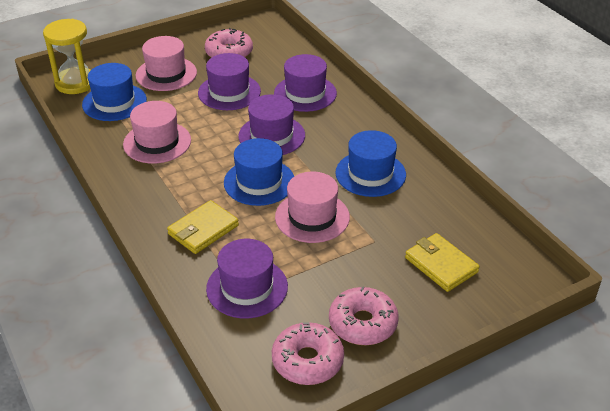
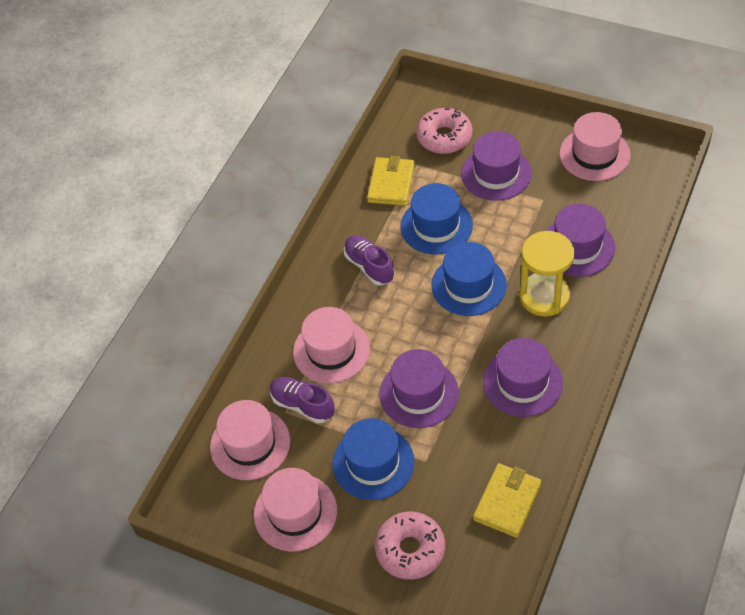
pink donut: 3 -> 2
pink hat: 3 -> 4
purple shoe: 0 -> 2

